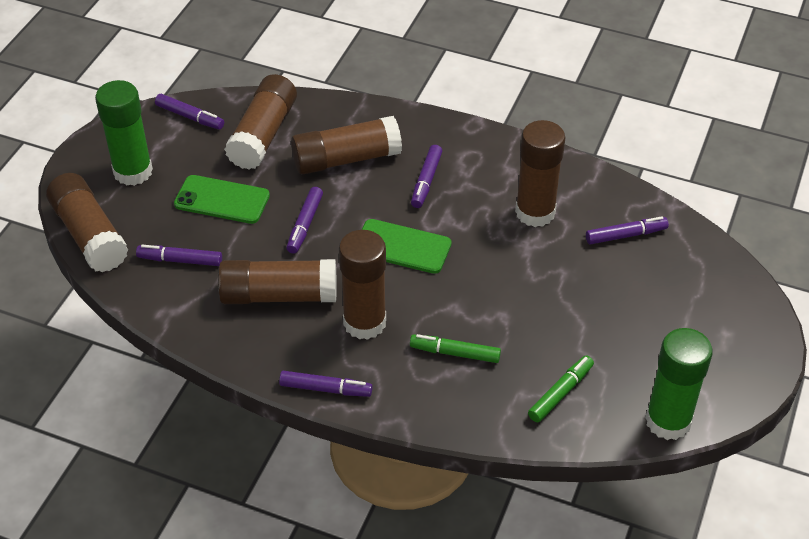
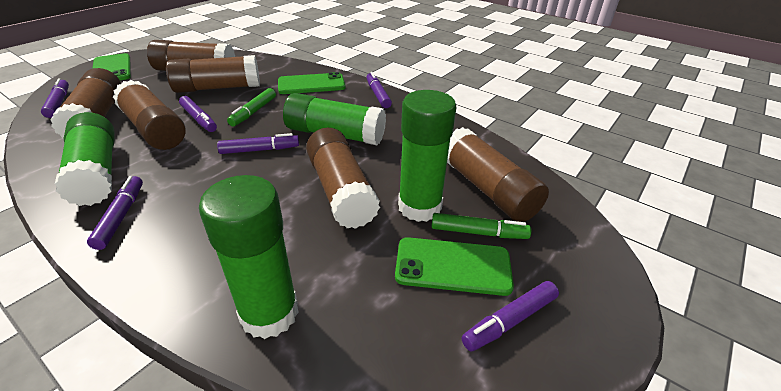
green glue stick: 2 -> 4
green phone: 2 -> 3

